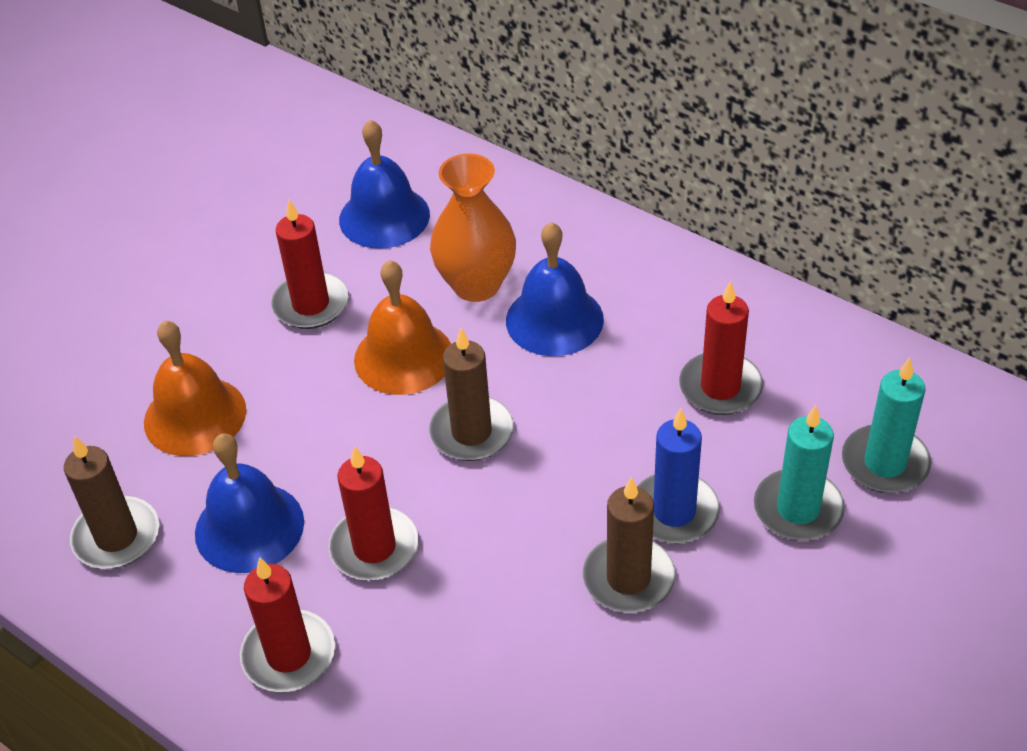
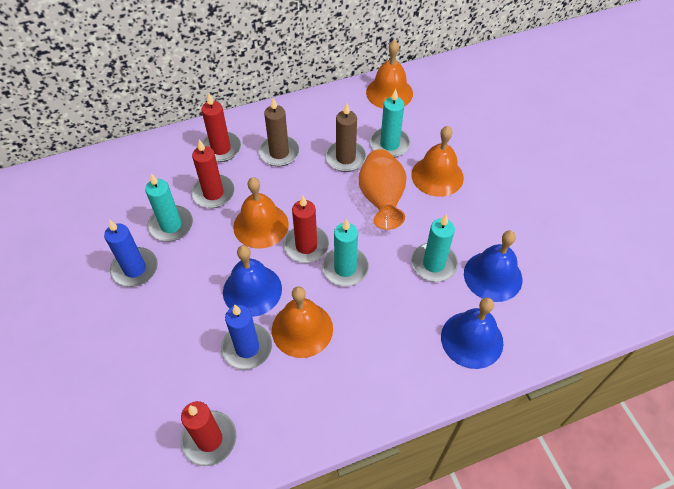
blue candle: 1 -> 2
brown candle: 3 -> 2
orange bell: 2 -> 4
turquoise candle: 2 -> 4

